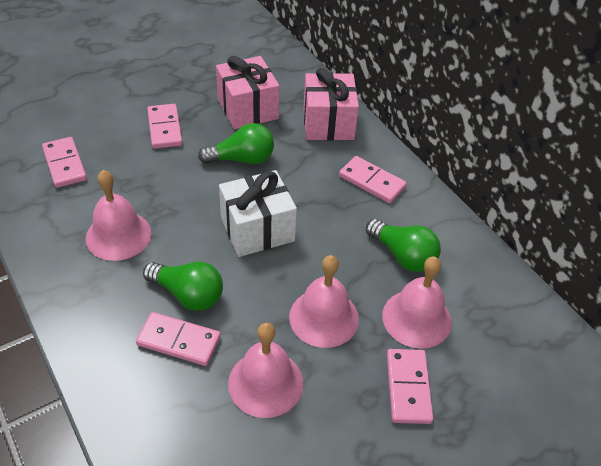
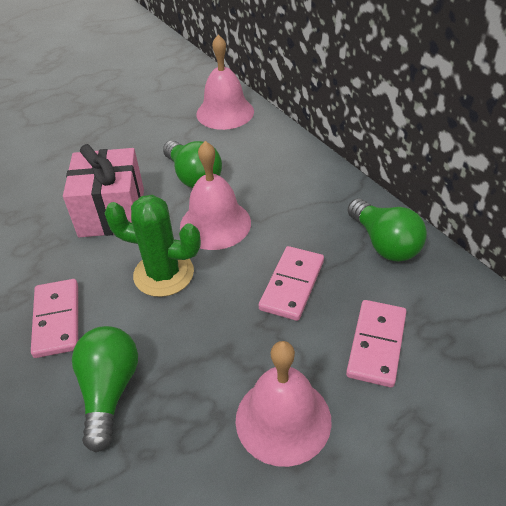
green cactus: 0 -> 1
pink bell: 4 -> 3
pink domino: 5 -> 3
pink gift: 2 -> 1
white gift: 1 -> 0

